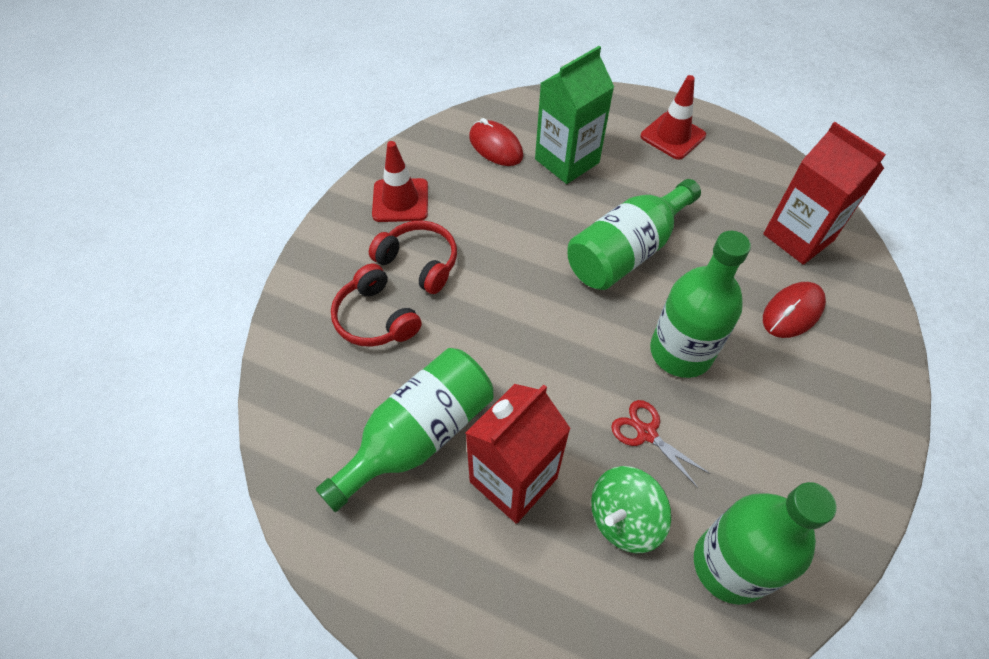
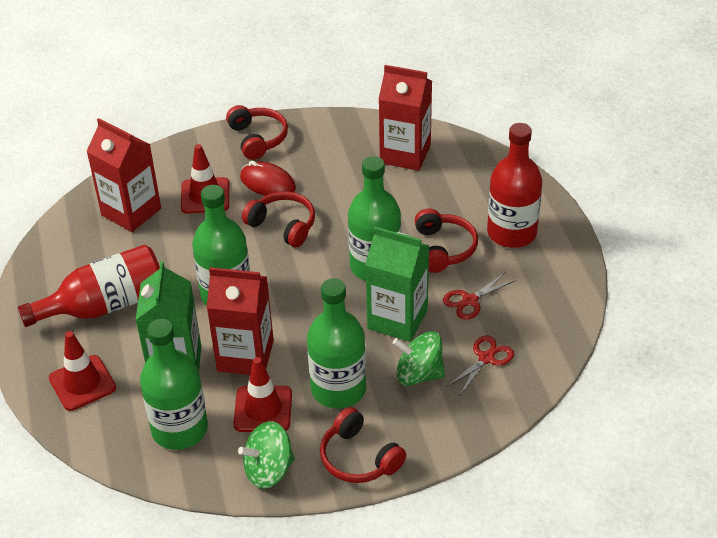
green carton: 1 -> 2
green spinning top: 1 -> 2
red bottle: 0 -> 2
red carton: 2 -> 3
red headphones: 2 -> 4
red mouse: 2 -> 1
red scissors: 1 -> 2
red traffic cone: 2 -> 3

